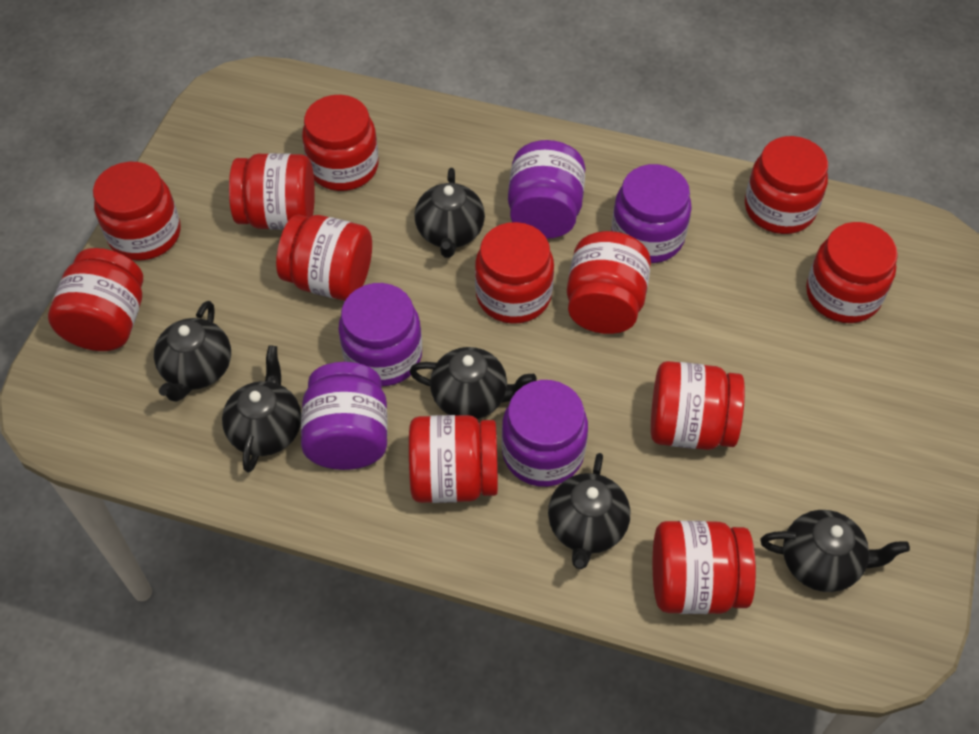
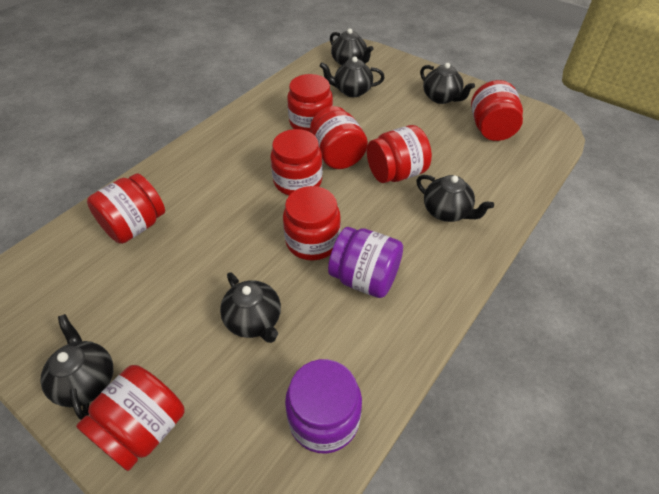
purple jar: 5 -> 2
red jar: 12 -> 8

